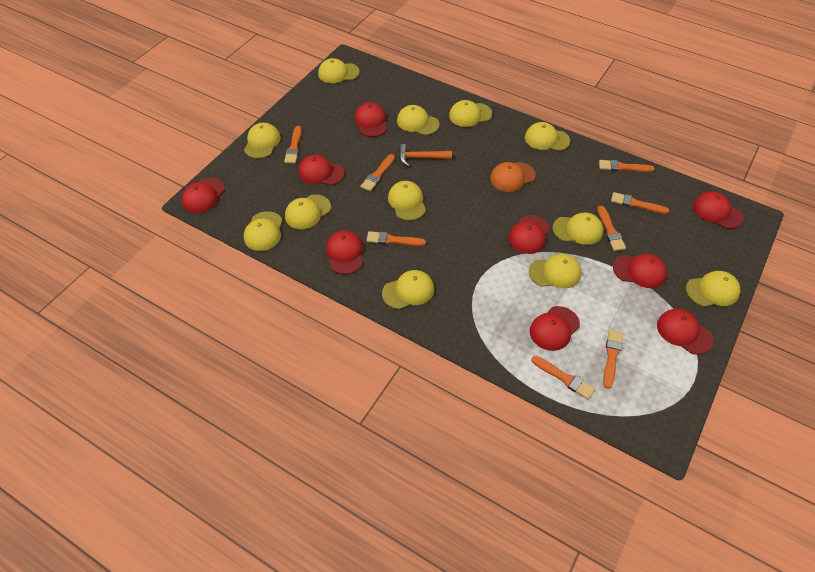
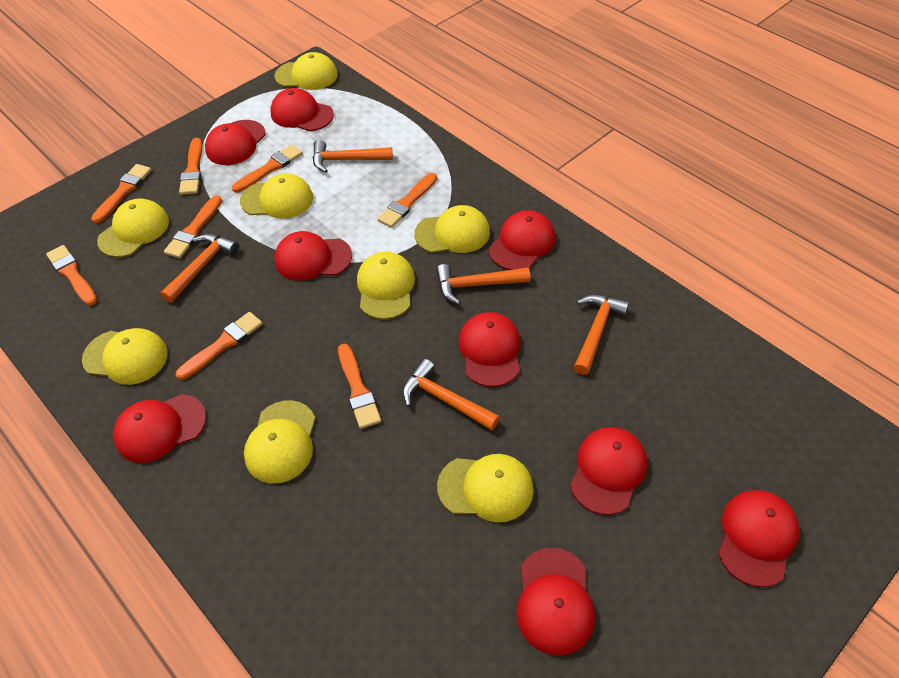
orange cap: 1 -> 0
orange hammer: 1 -> 5
yellow cap: 12 -> 8

